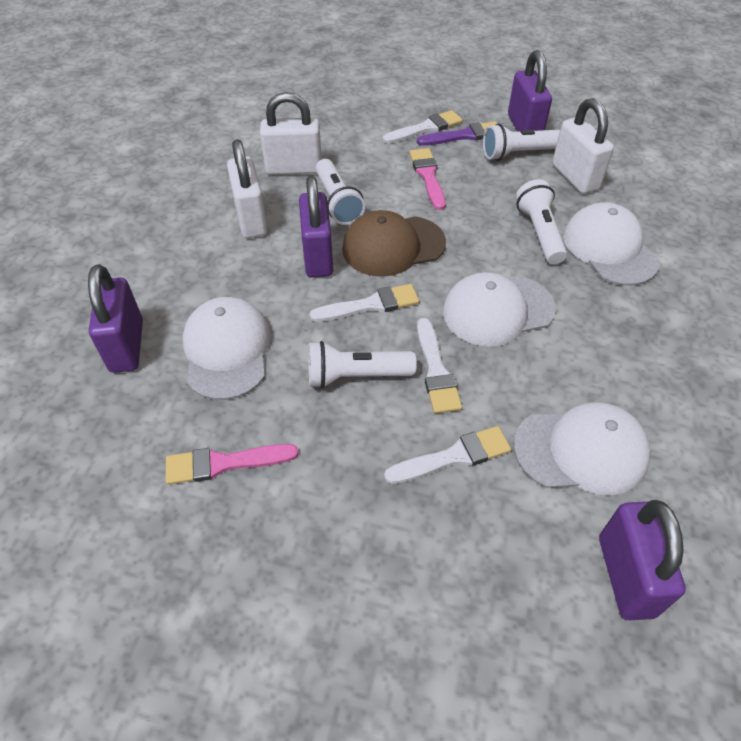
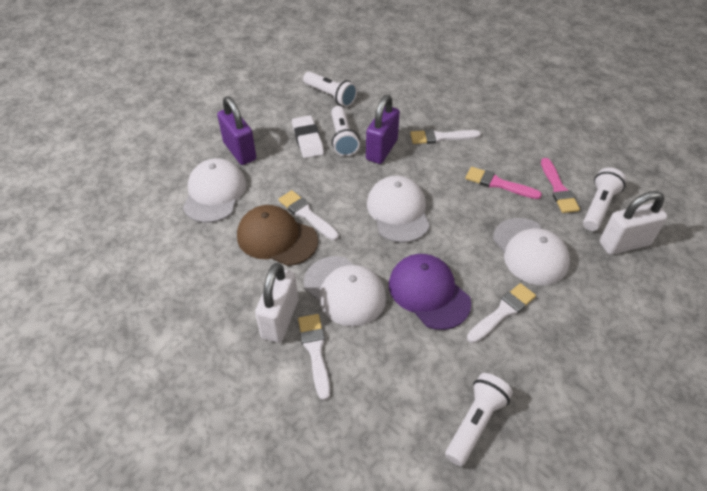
purple brush: 1 -> 0
purple cap: 0 -> 1
purple padlock: 4 -> 2
white eraser: 0 -> 1
white padlock: 3 -> 2

